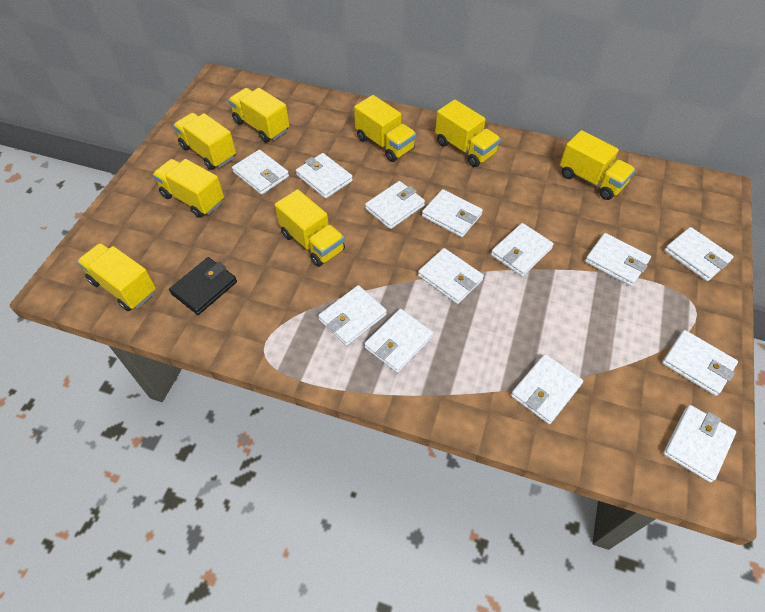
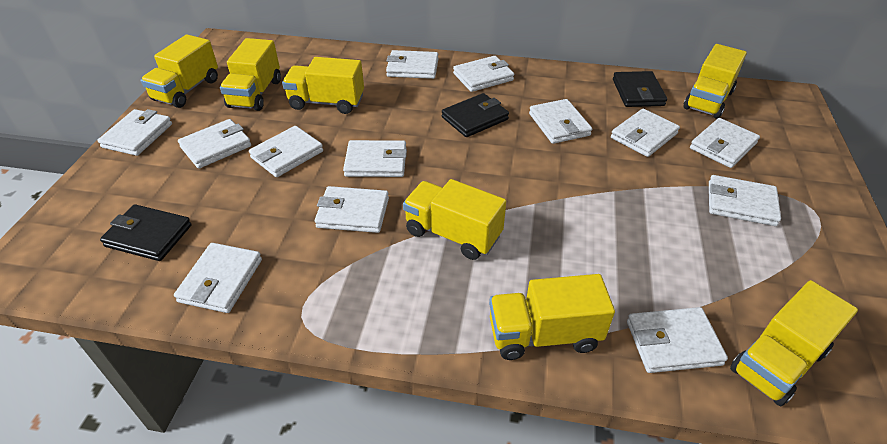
black wallet: 1 -> 3
yellow truck: 8 -> 7

